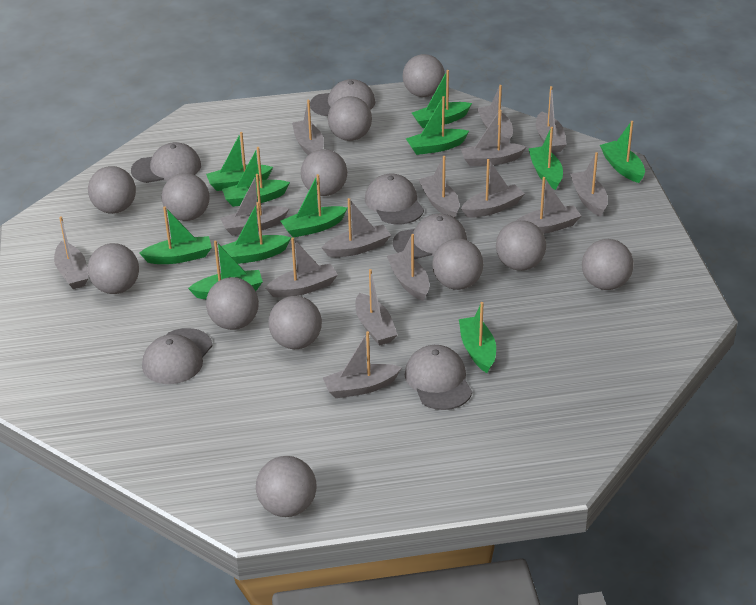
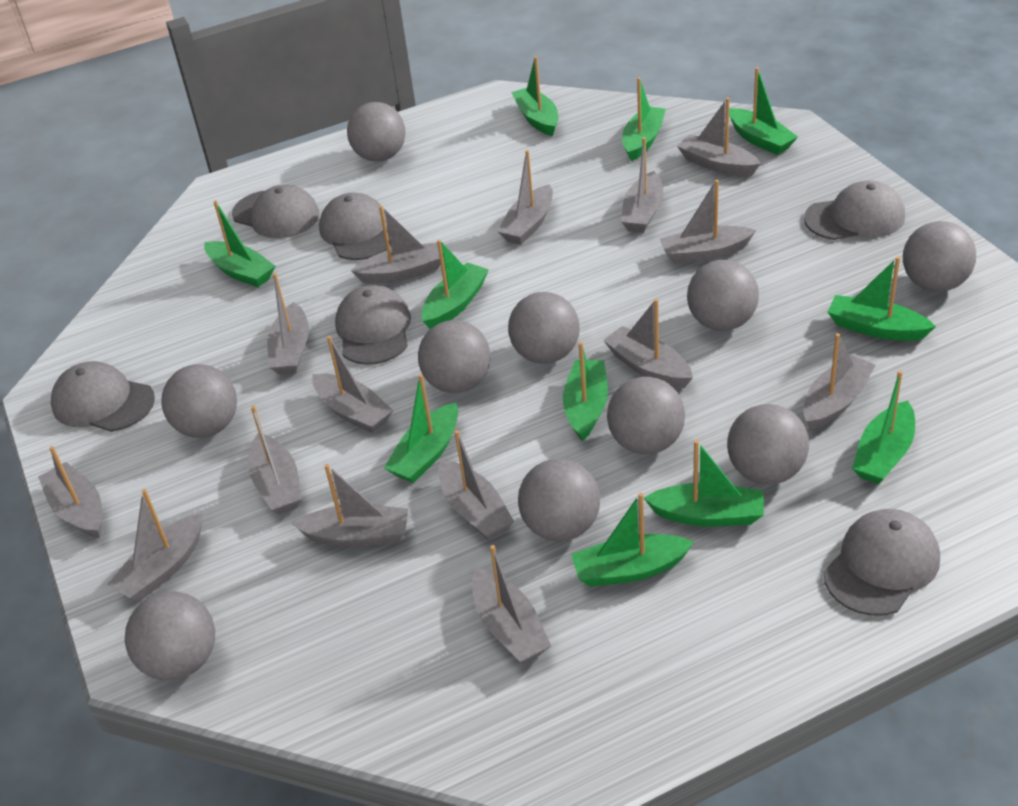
grey ball: 12 -> 10

